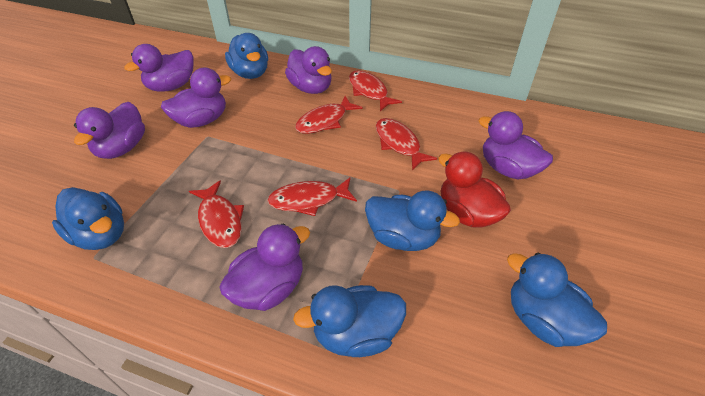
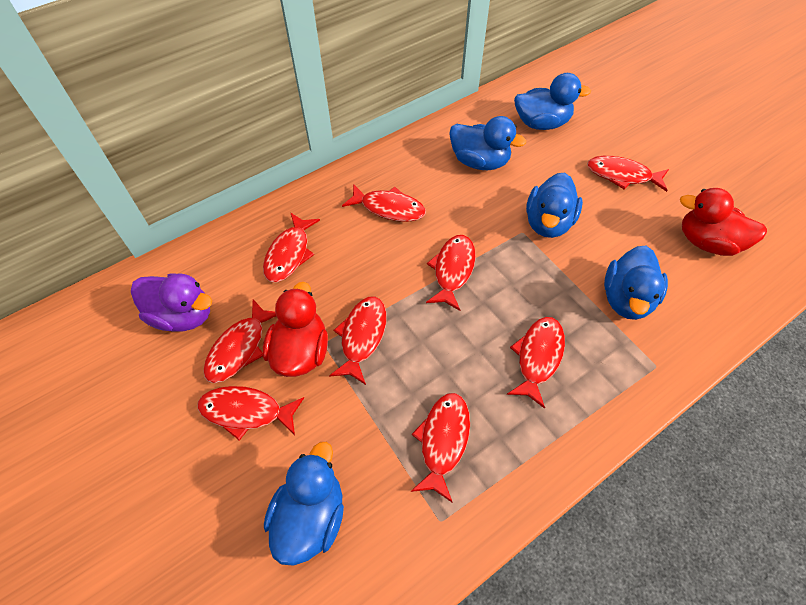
purple duck: 6 -> 1
red duck: 1 -> 2
red fish: 5 -> 9

